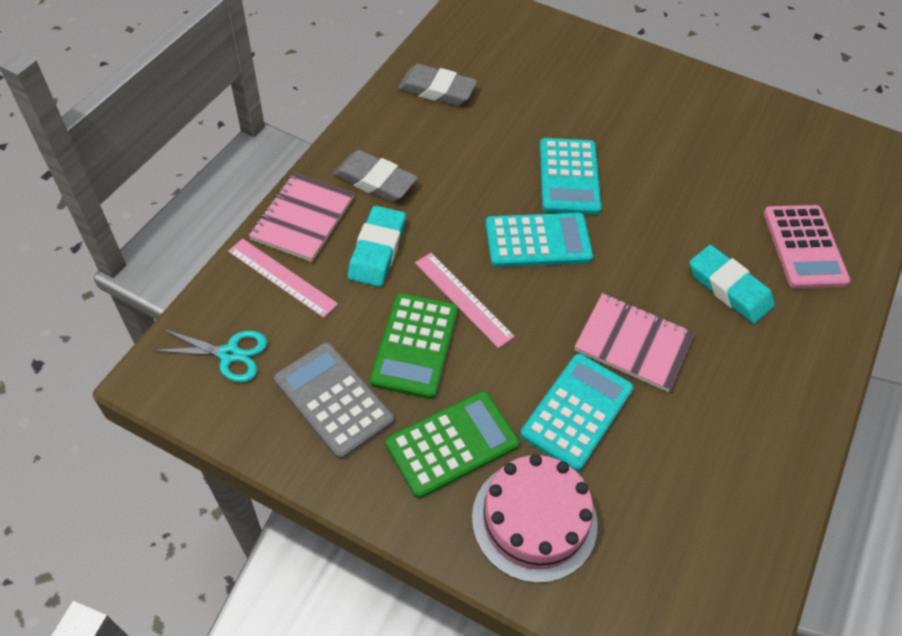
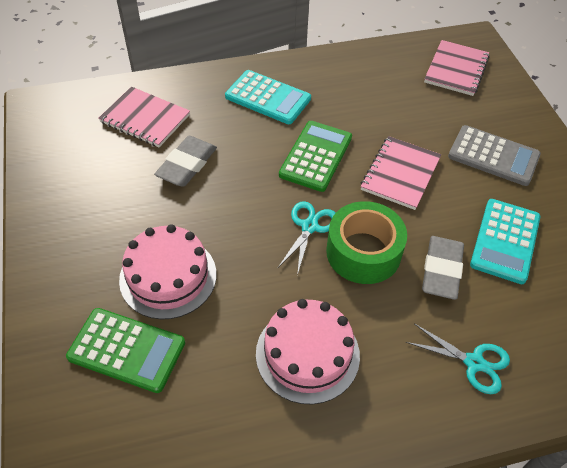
green tape: 0 -> 1
pink cake: 1 -> 2
pink calculator: 1 -> 0
pink notebook: 2 -> 3
pink ruler: 2 -> 0
turquoise calculator: 3 -> 2
turquoise eraser: 2 -> 0
turquoise scissors: 1 -> 2

